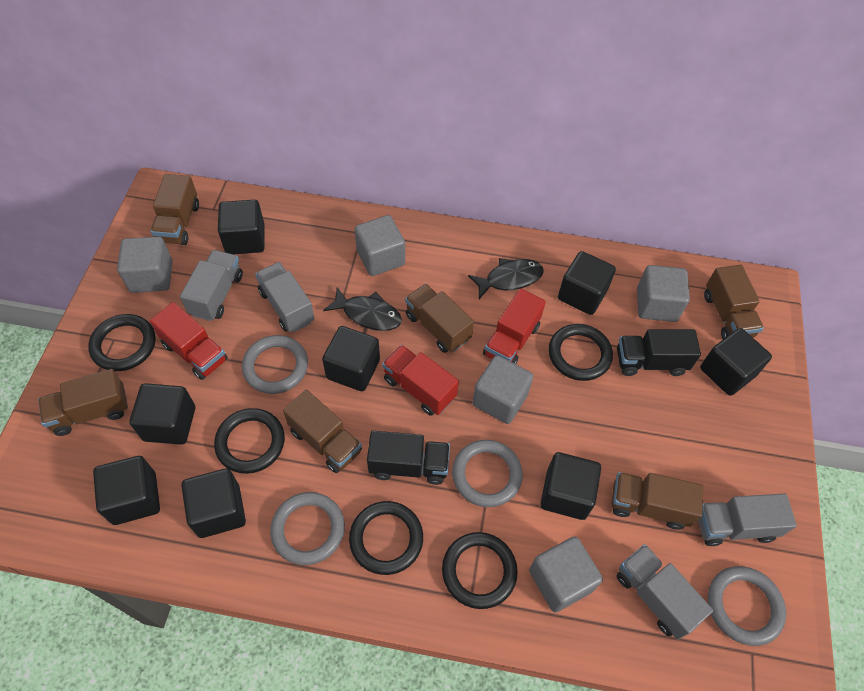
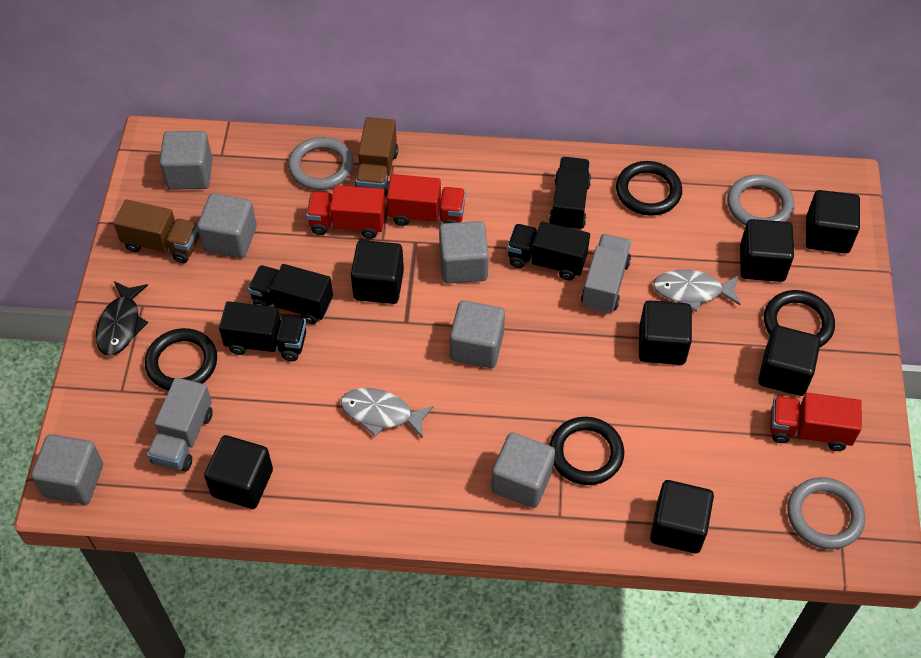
black cube: 8 -> 7
black fish: 2 -> 1
black ring: 5 -> 4
black truck: 2 -> 4
brown truck: 6 -> 2
grey cube: 5 -> 6
grey fish: 0 -> 2
grey ring: 4 -> 3
grey truck: 4 -> 2

